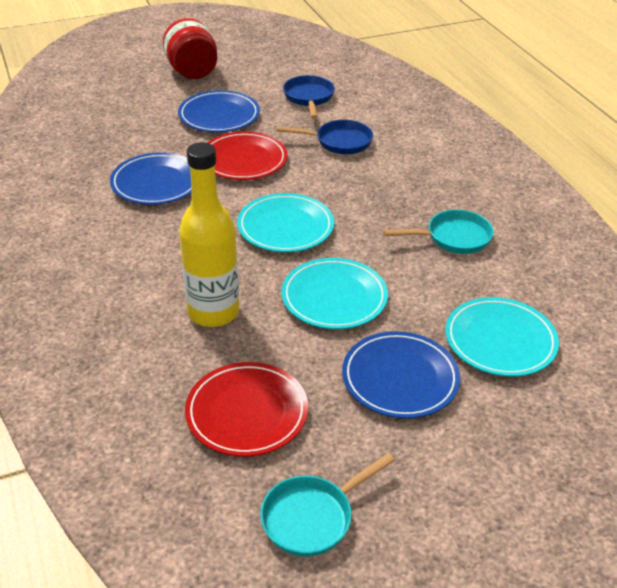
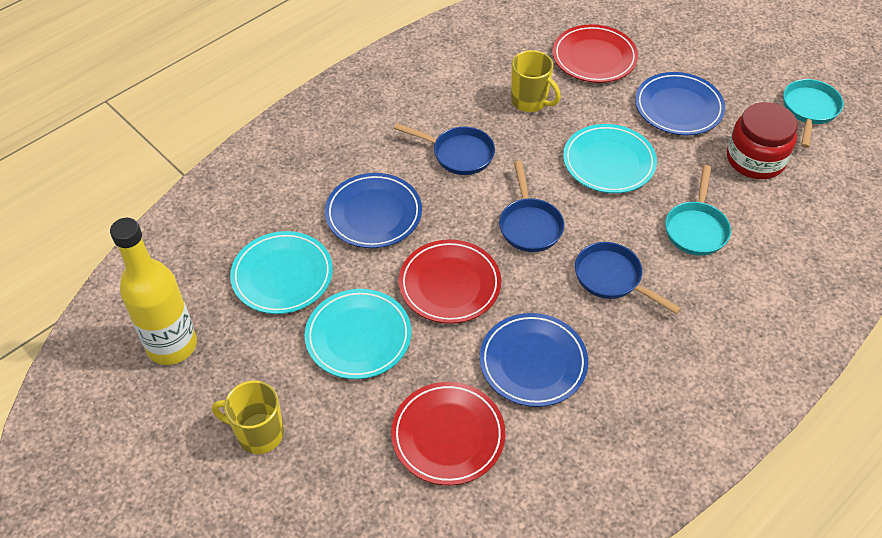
blue pan: 2 -> 3
red plate: 2 -> 3
yellow mug: 0 -> 2

